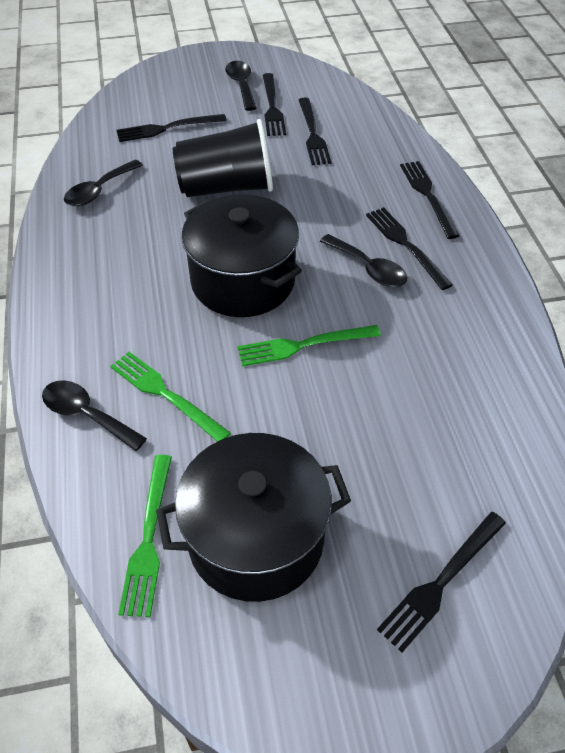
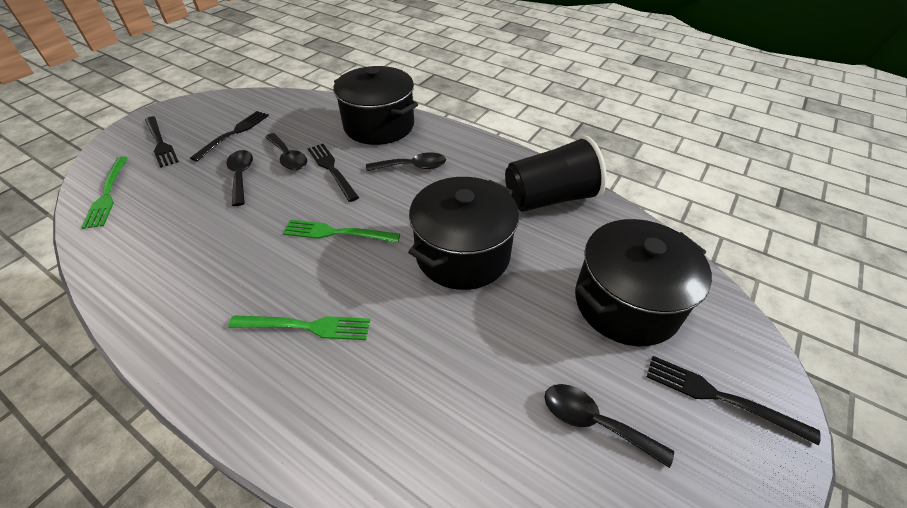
black fork: 6 -> 4
black pot: 2 -> 3

